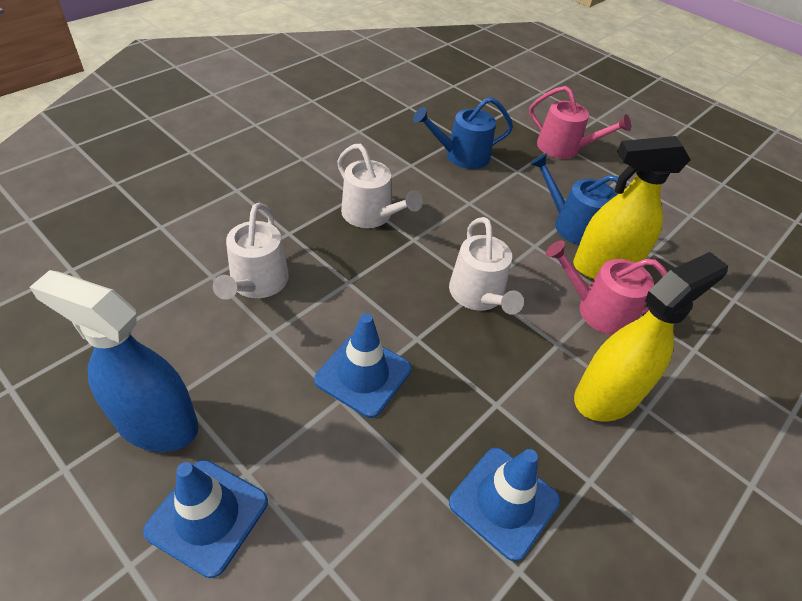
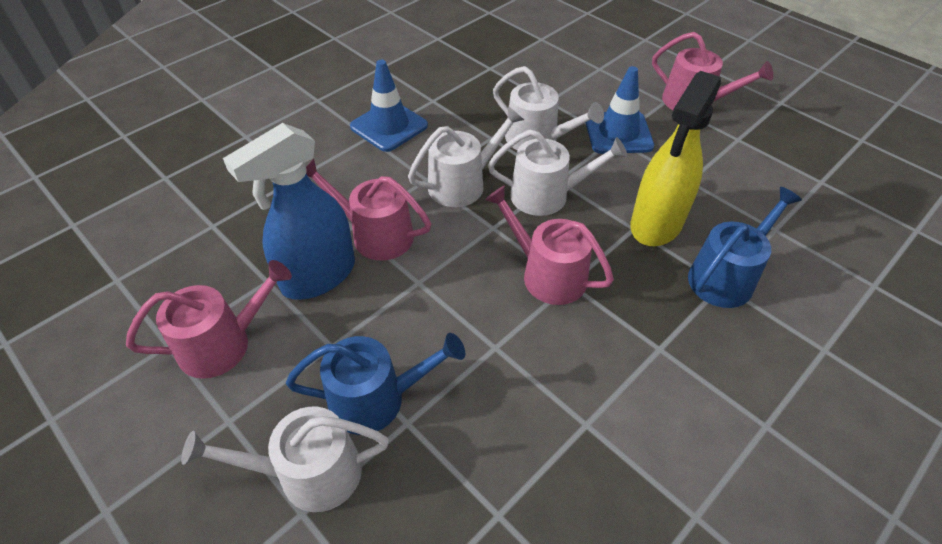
blue traffic cone: 3 -> 2
pink watering can: 2 -> 4
white watering can: 3 -> 4
yellow spray bottle: 2 -> 1

